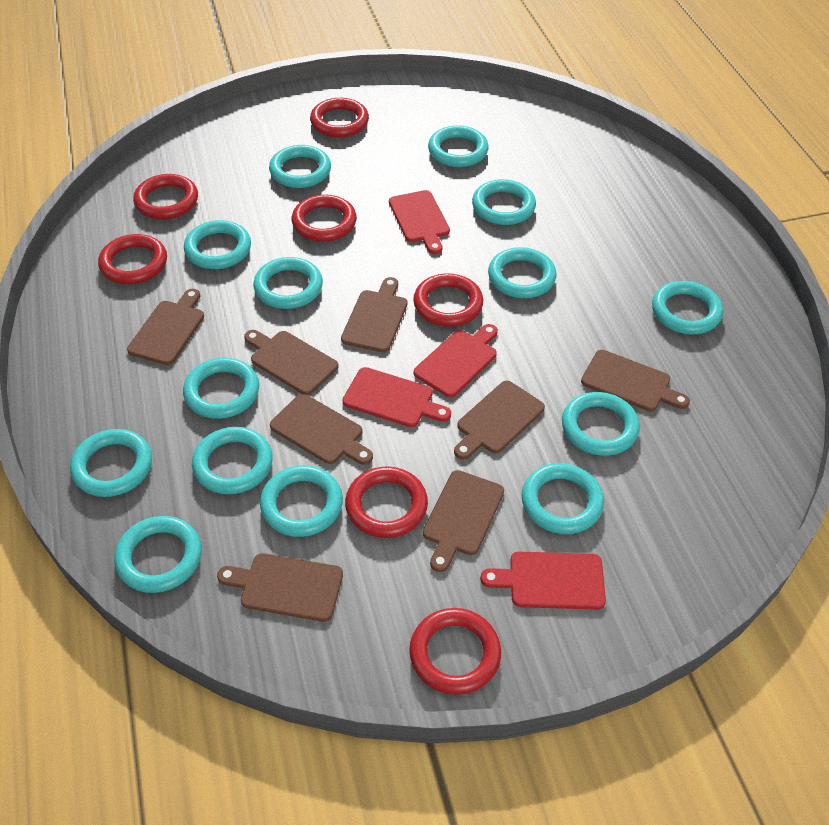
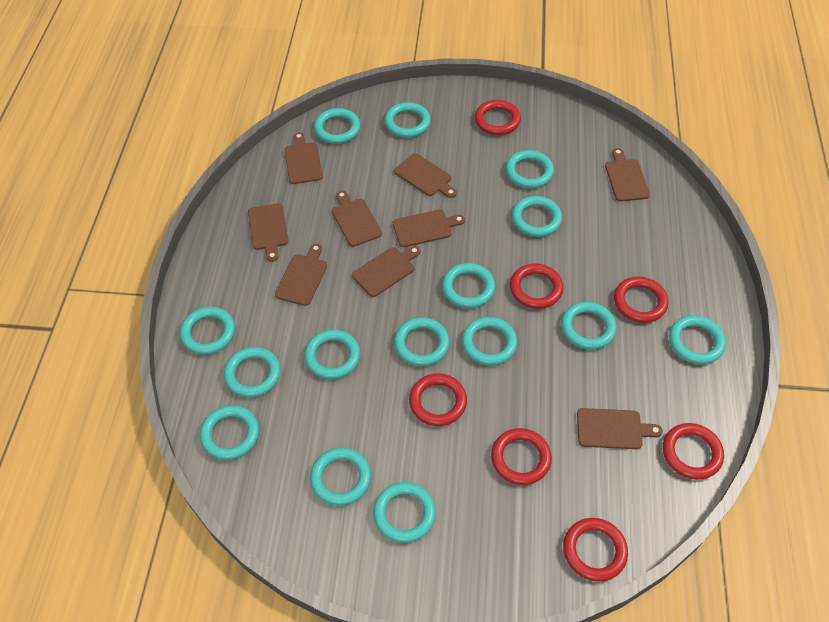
brown cutting board: 8 -> 9
red cutting board: 4 -> 0
turquoise ring: 14 -> 15

